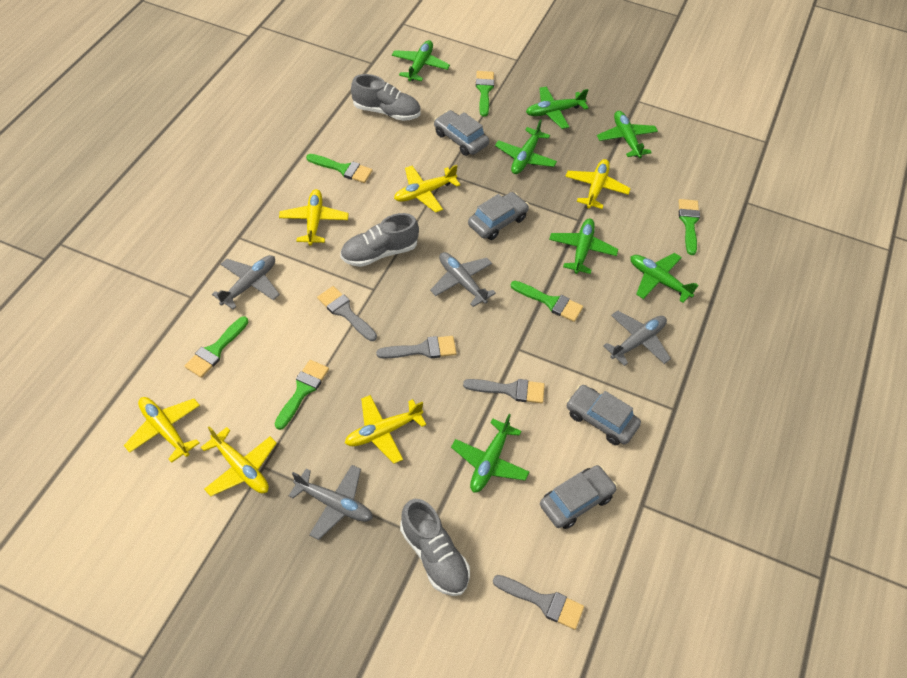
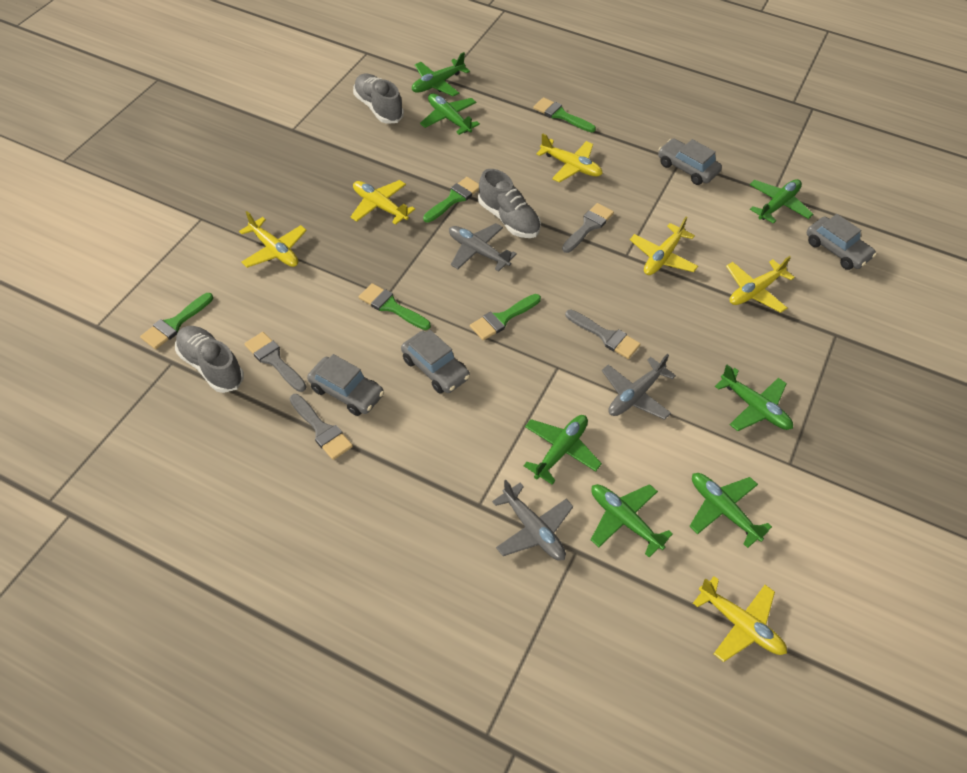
green brush: 6 -> 5
grey plane: 4 -> 3

